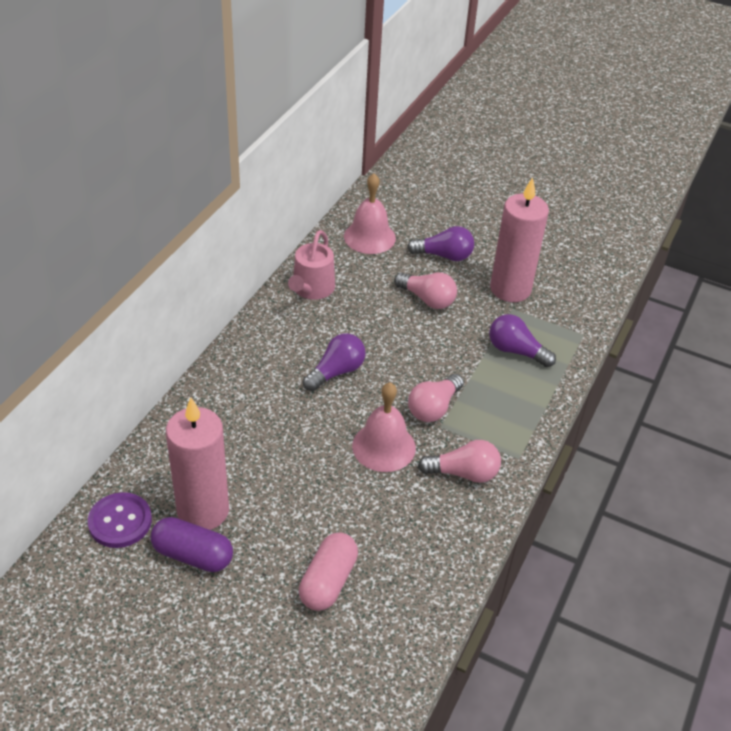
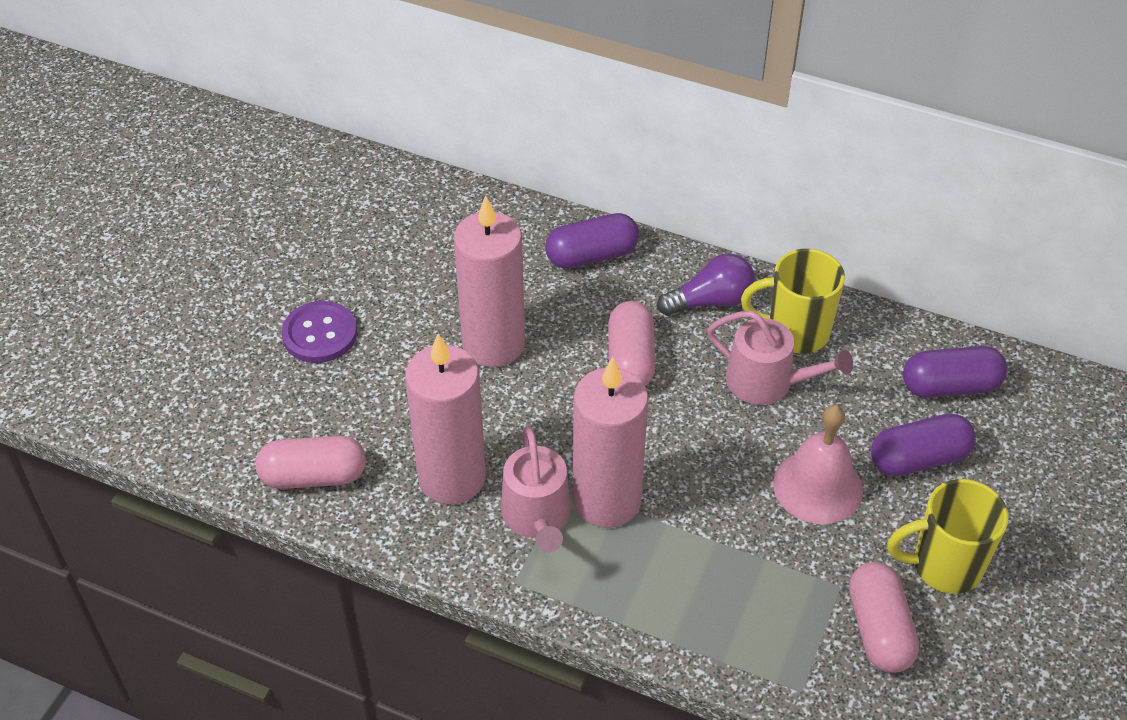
pink bell: 2 -> 1
pink candle: 2 -> 3
pink capsule: 1 -> 3
pink light bulb: 3 -> 0
pink watering can: 1 -> 2
purple capsule: 1 -> 3
purple light bulb: 3 -> 1
yellow mug: 0 -> 2

